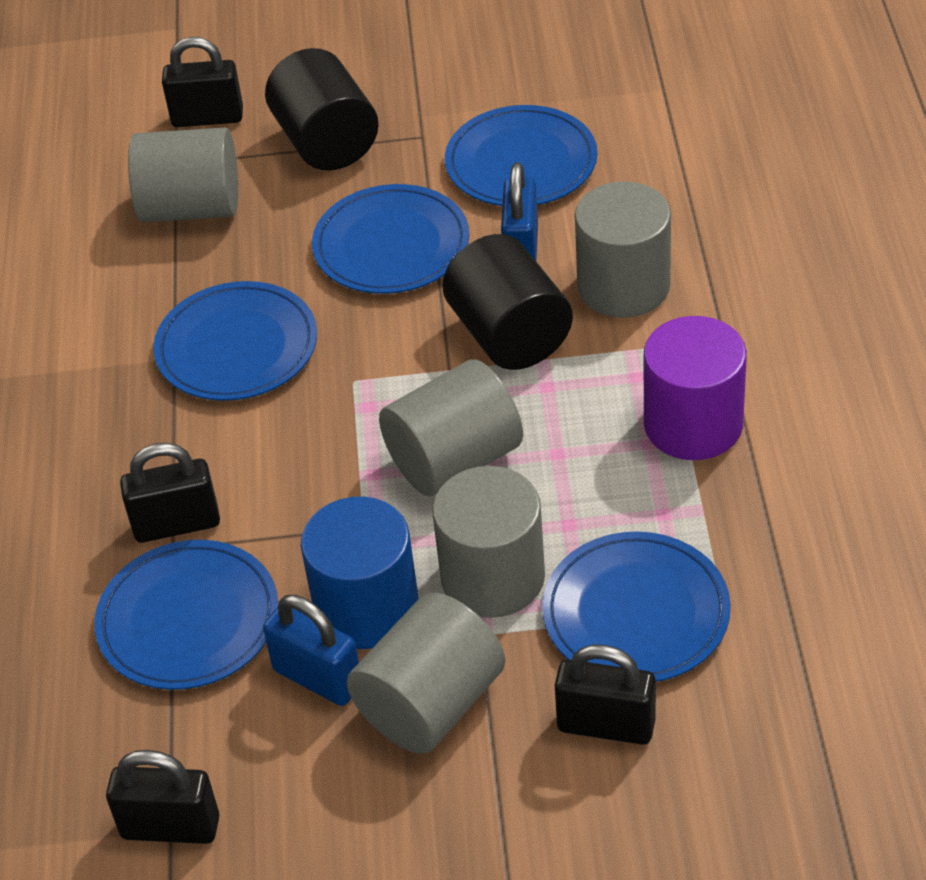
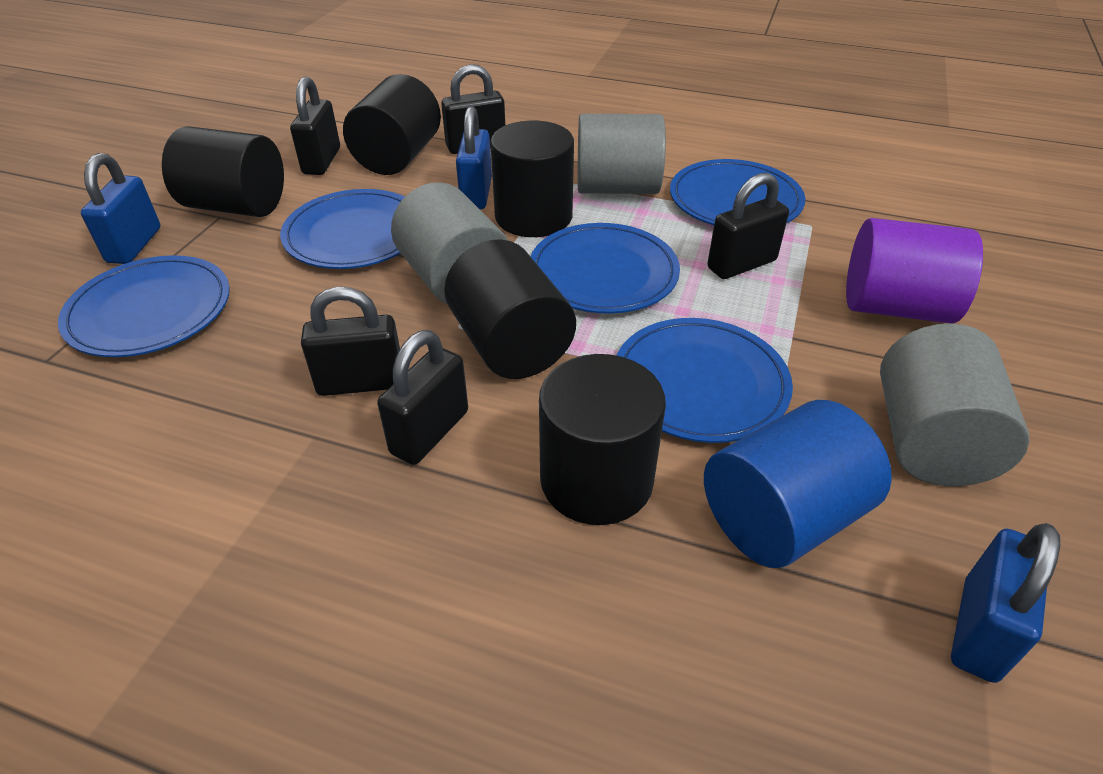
black cylinder: 2 -> 5
black padlock: 4 -> 5
blue padlock: 2 -> 3
grey cylinder: 5 -> 3

